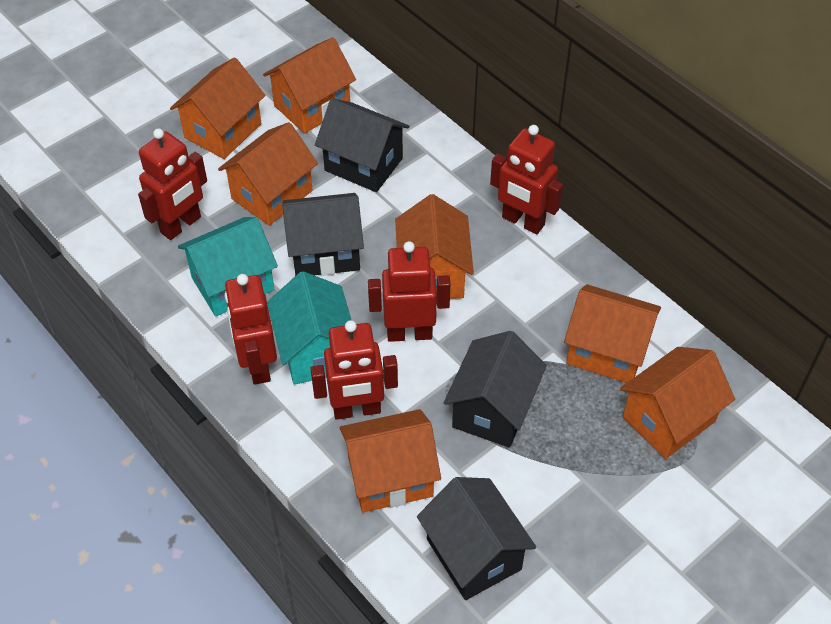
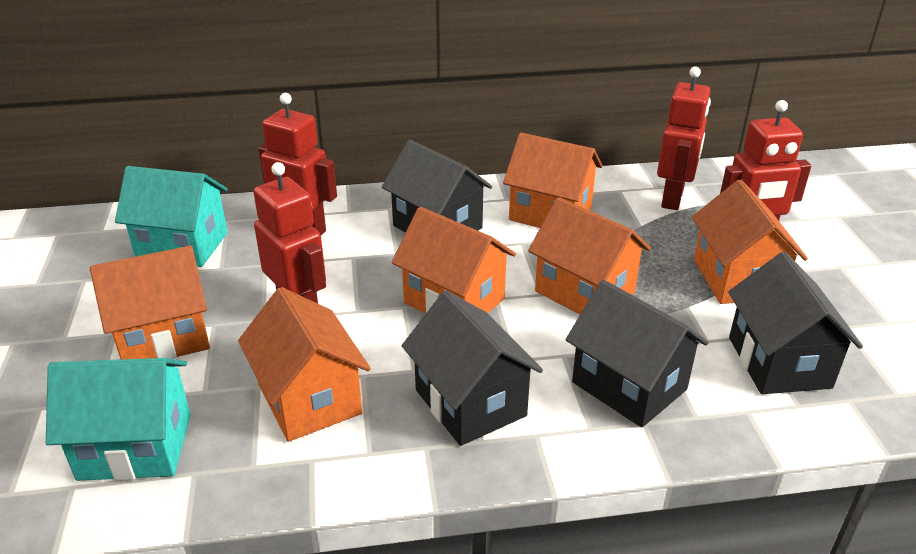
orange house: 7 -> 6
red robot: 5 -> 4

